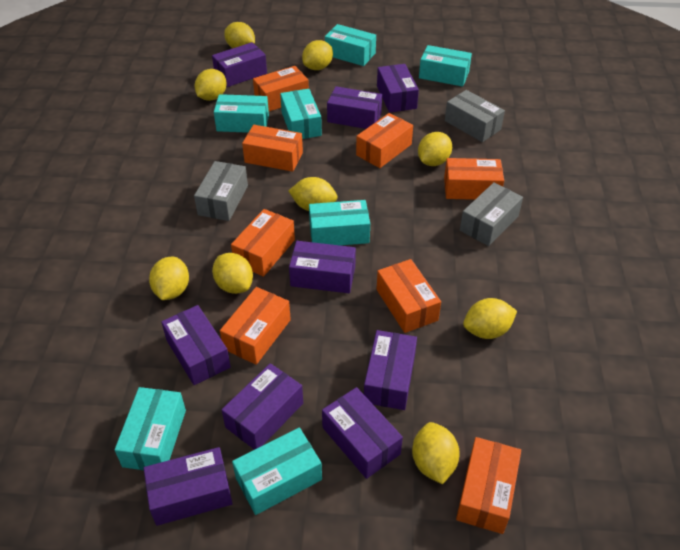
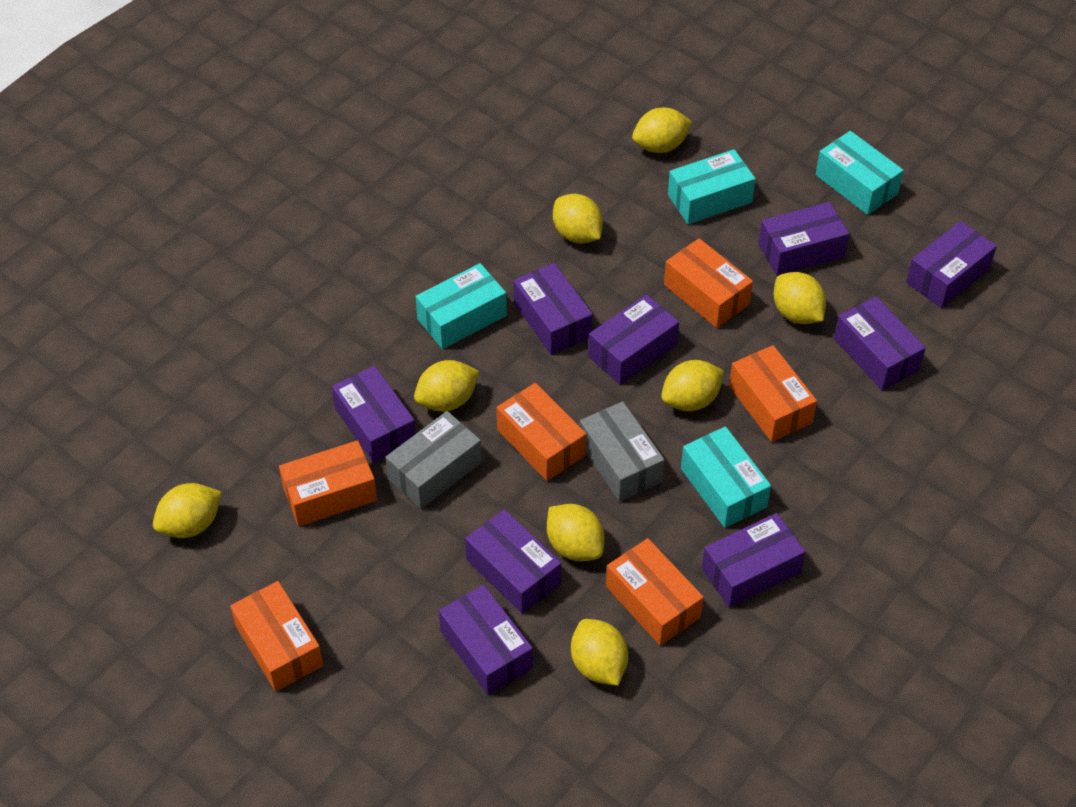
grey box: 3 -> 2
orange box: 8 -> 6
turquoise box: 7 -> 4
yellow lemon: 9 -> 8

